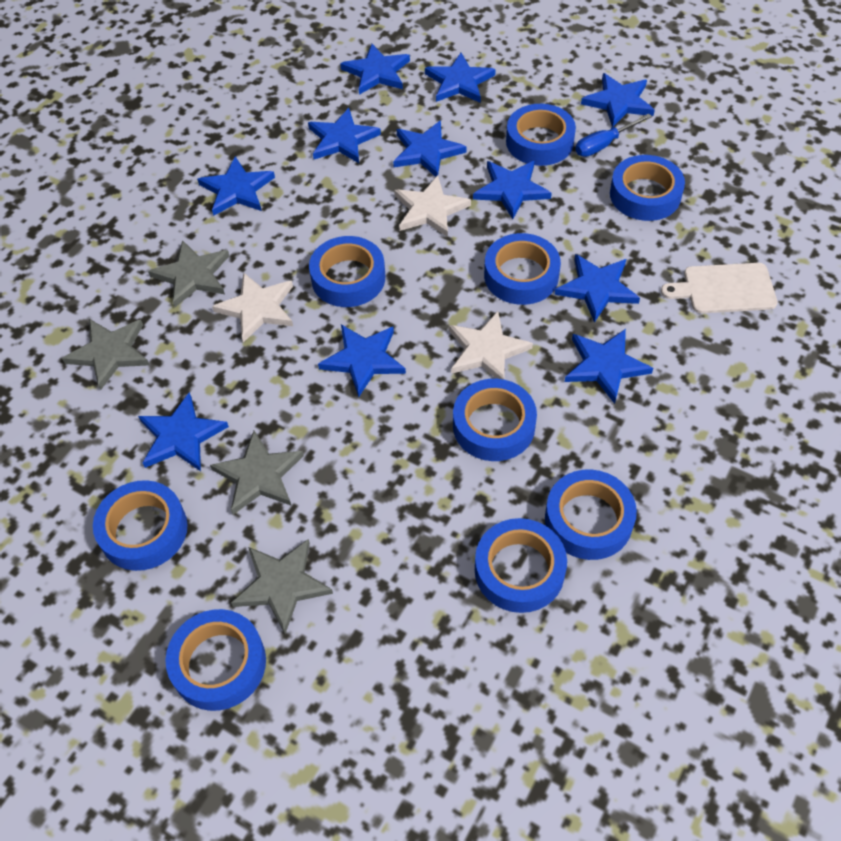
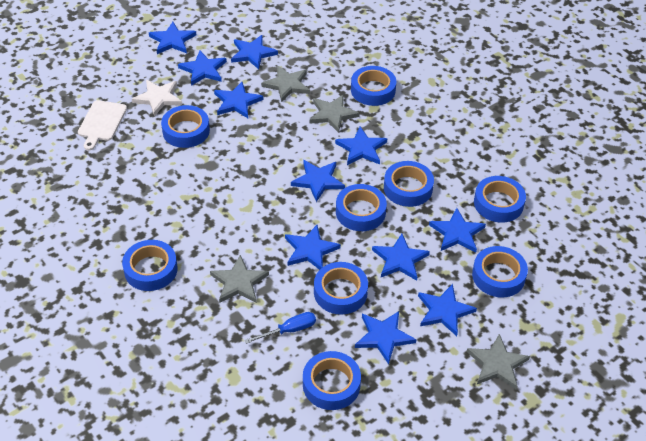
white star: 3 -> 1

